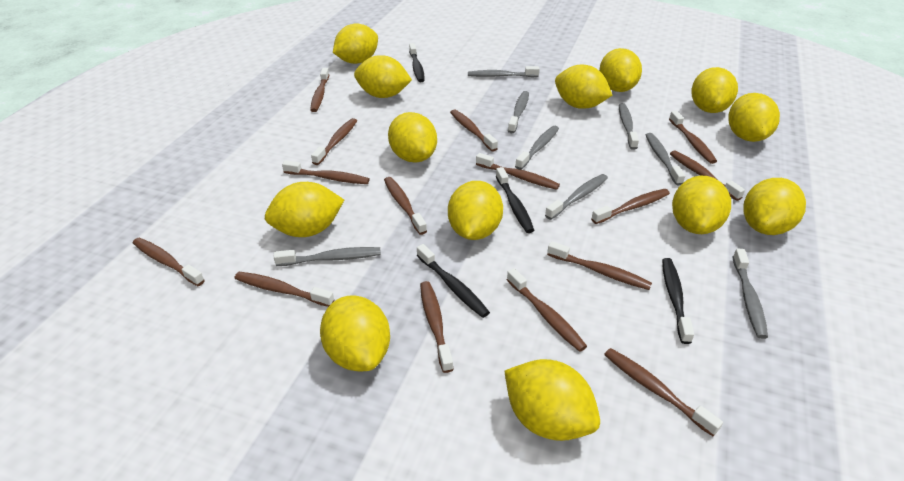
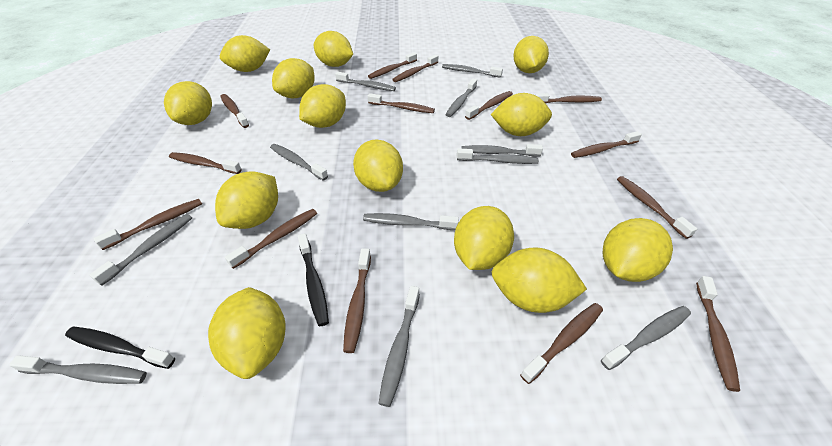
black toothbrush: 4 -> 2
brown toothbrush: 15 -> 14
grey toothbrush: 8 -> 11

